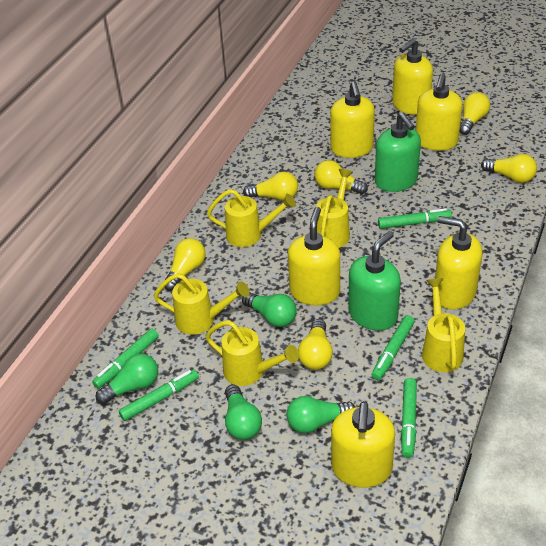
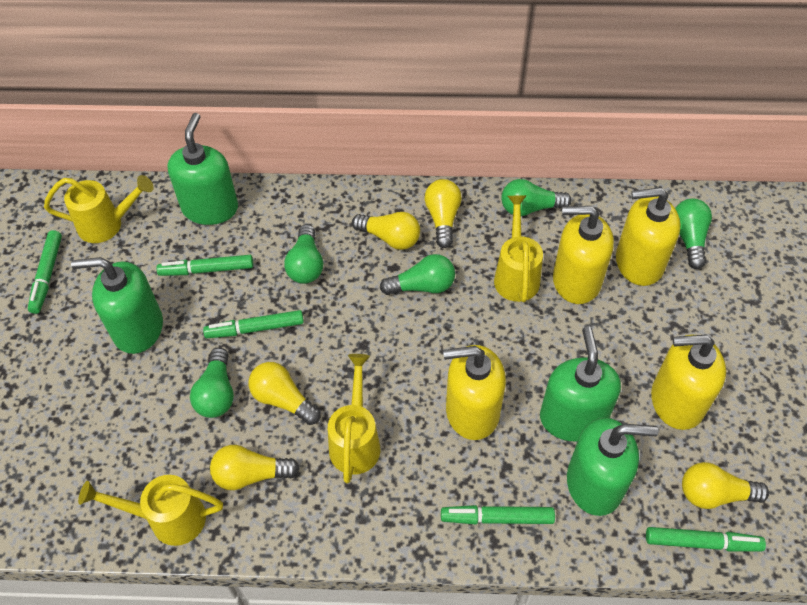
green light bulb: 4 -> 5
green soap dispenser: 2 -> 4
yellow light bulb: 6 -> 5
yellow soap dispenser: 6 -> 4
yellow watering can: 5 -> 4

